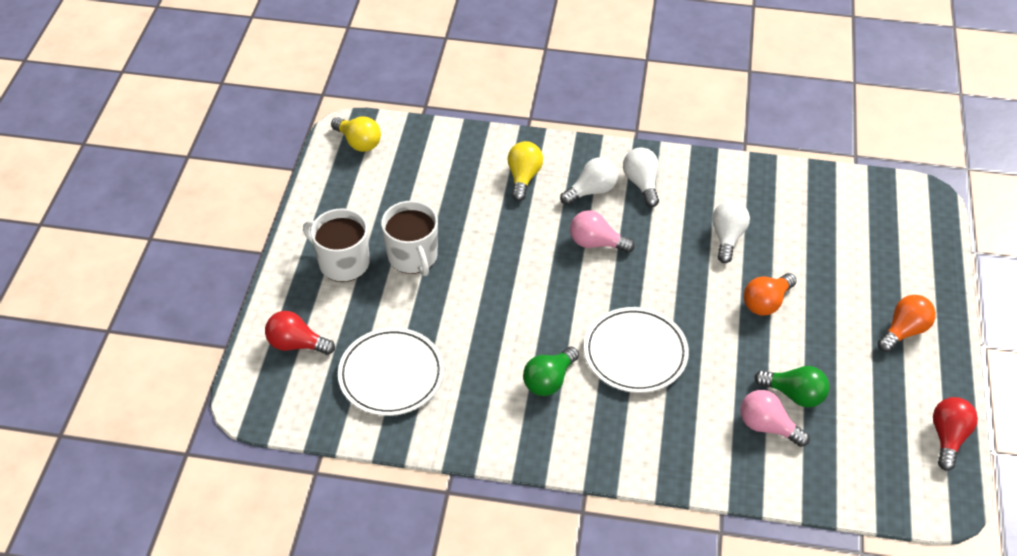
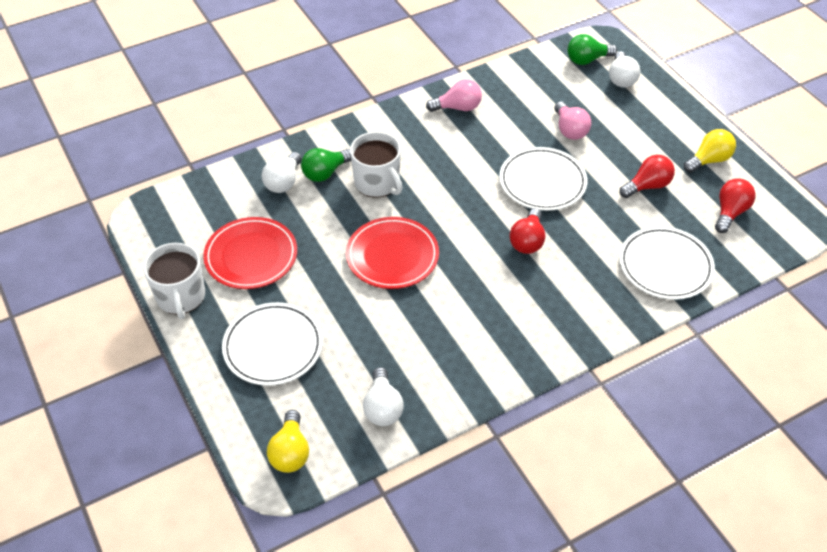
orange light bulb: 2 -> 0
red light bulb: 2 -> 3
red plate: 0 -> 2
white plate: 2 -> 3

